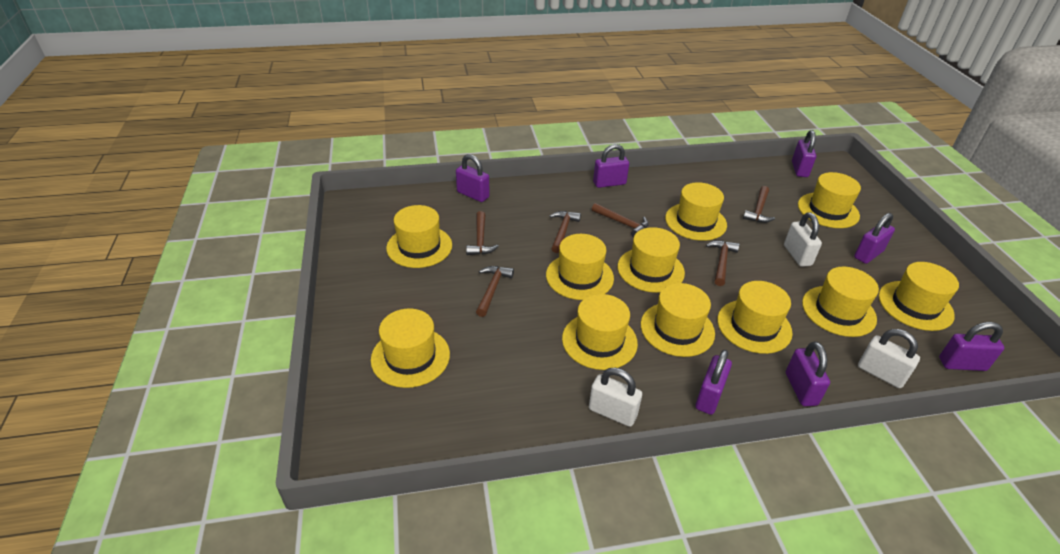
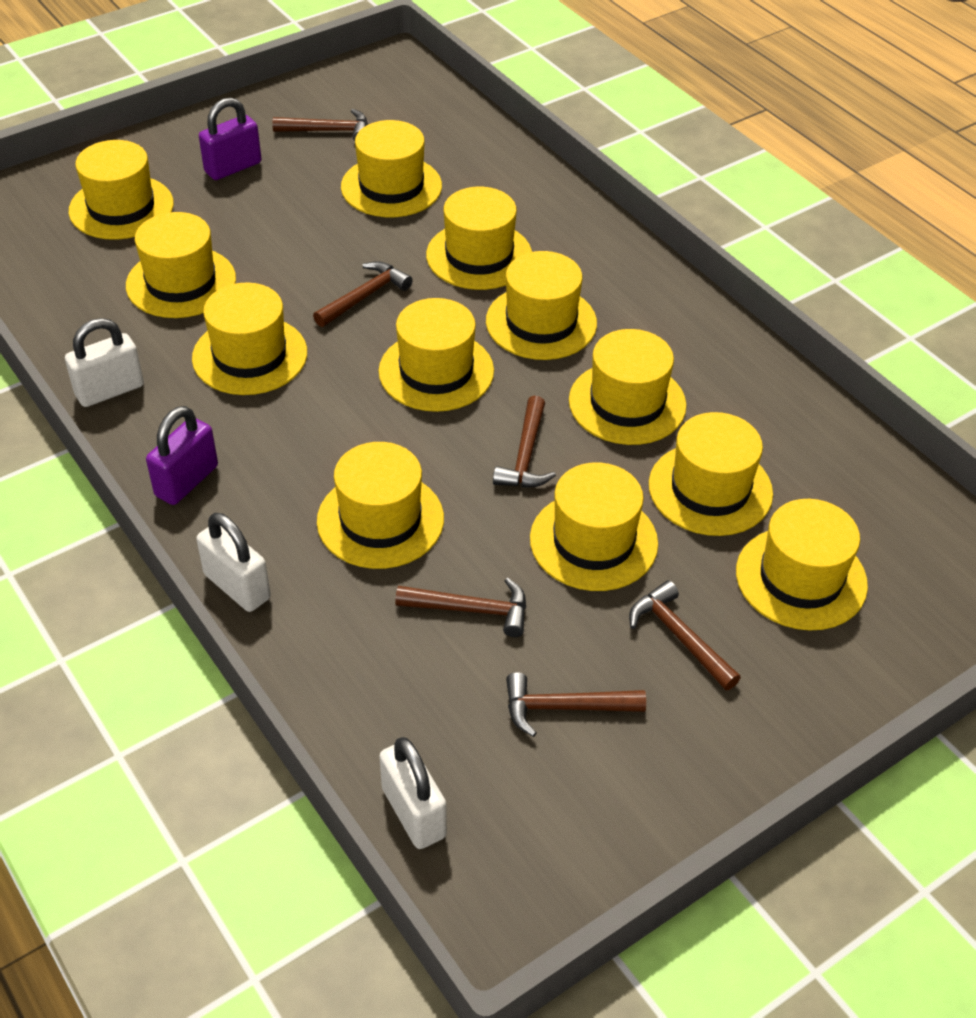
purple padlock: 7 -> 2
yellow hat: 11 -> 12

